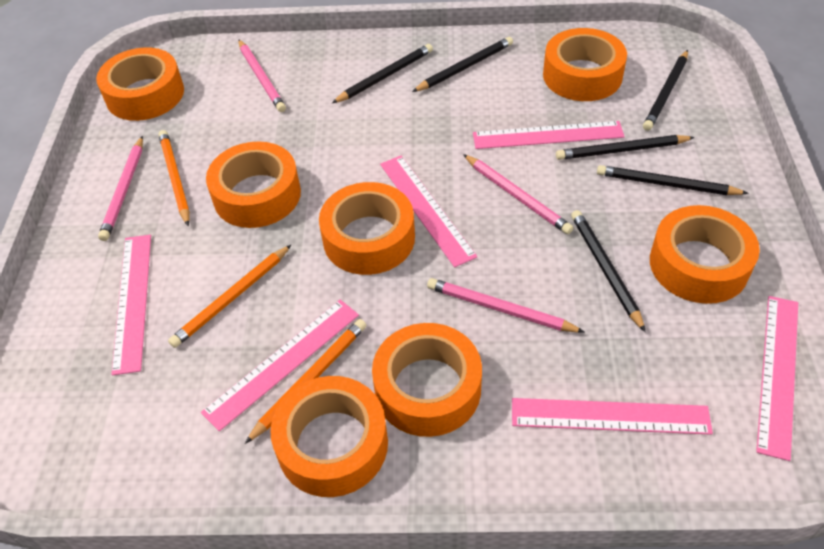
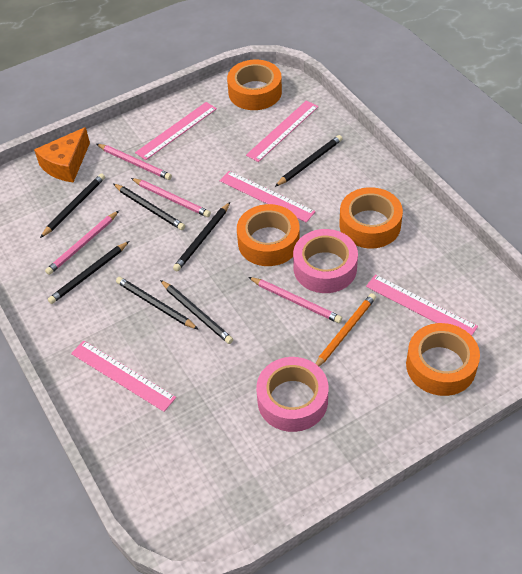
black pencil: 6 -> 7
orange cheese: 0 -> 1
orange pencil: 3 -> 1
orange tape: 7 -> 4
pink ruler: 6 -> 5
pink tape: 0 -> 2

